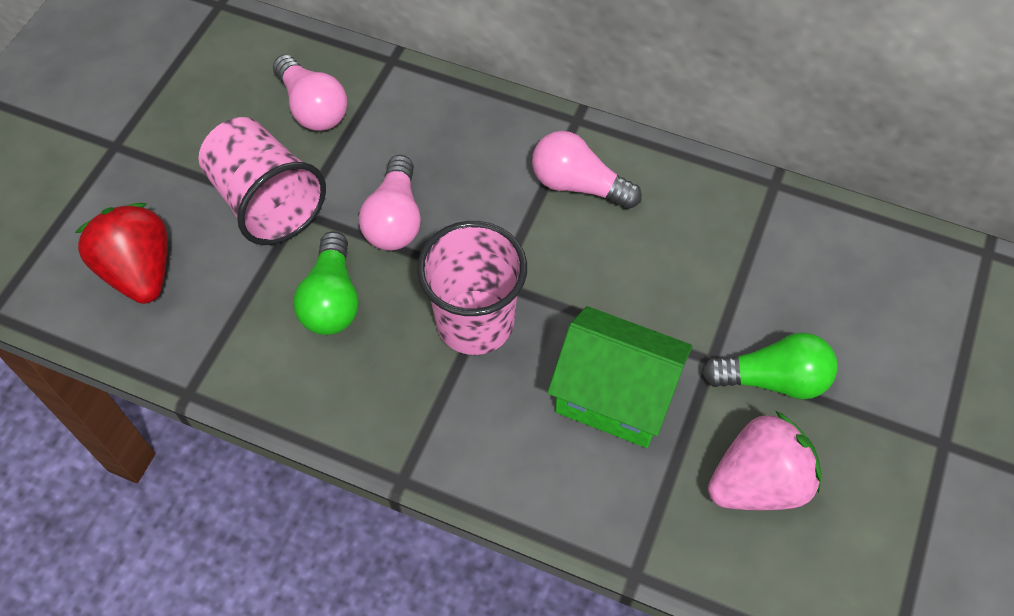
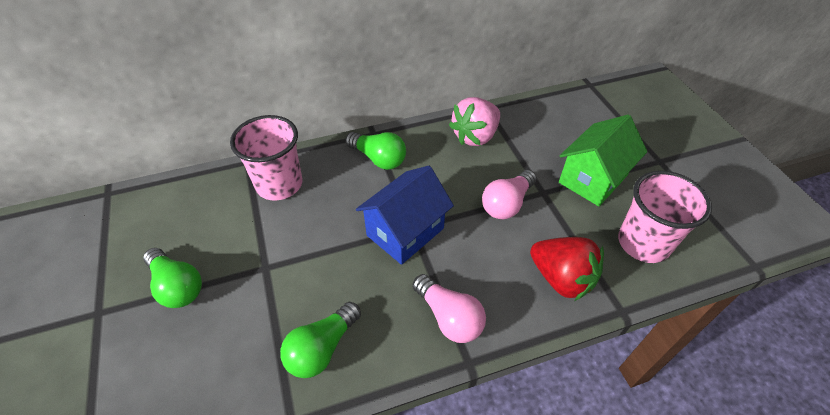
blue house: 0 -> 1
green light bulb: 2 -> 3
pink light bulb: 3 -> 2

